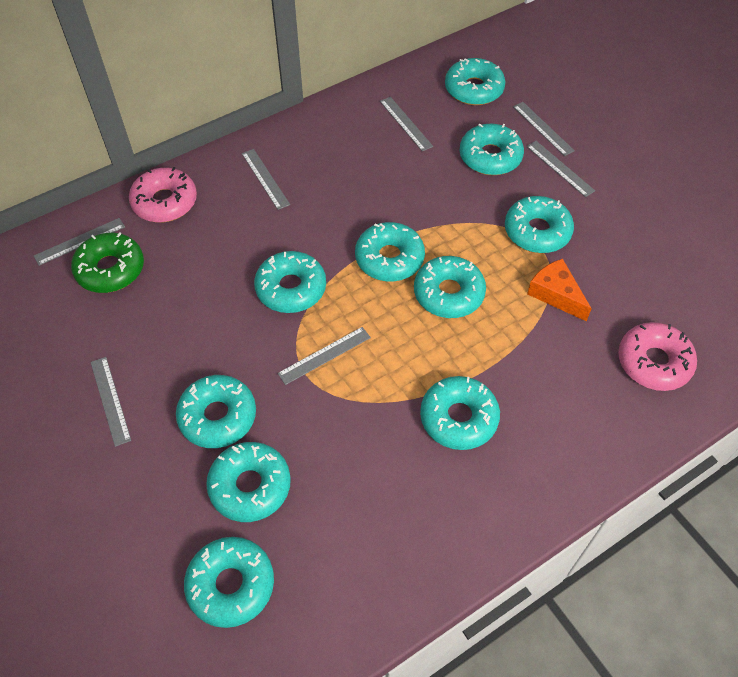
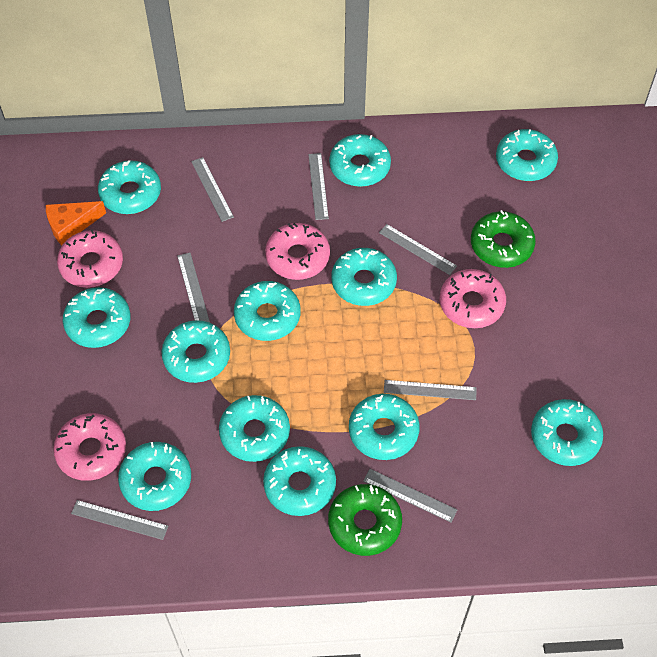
green donut: 1 -> 2
pink donut: 2 -> 4
turquoise donut: 10 -> 12

